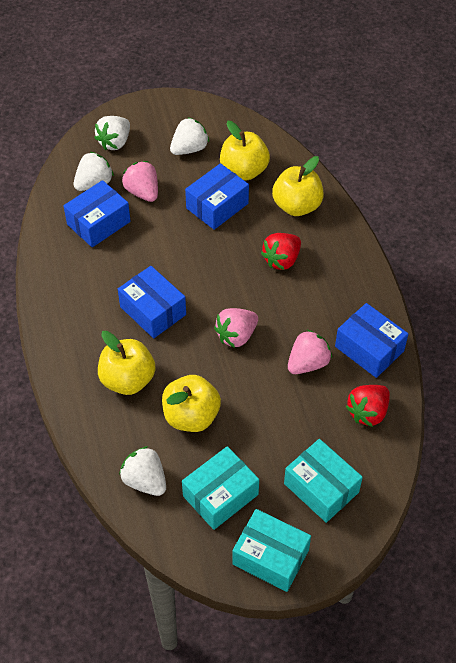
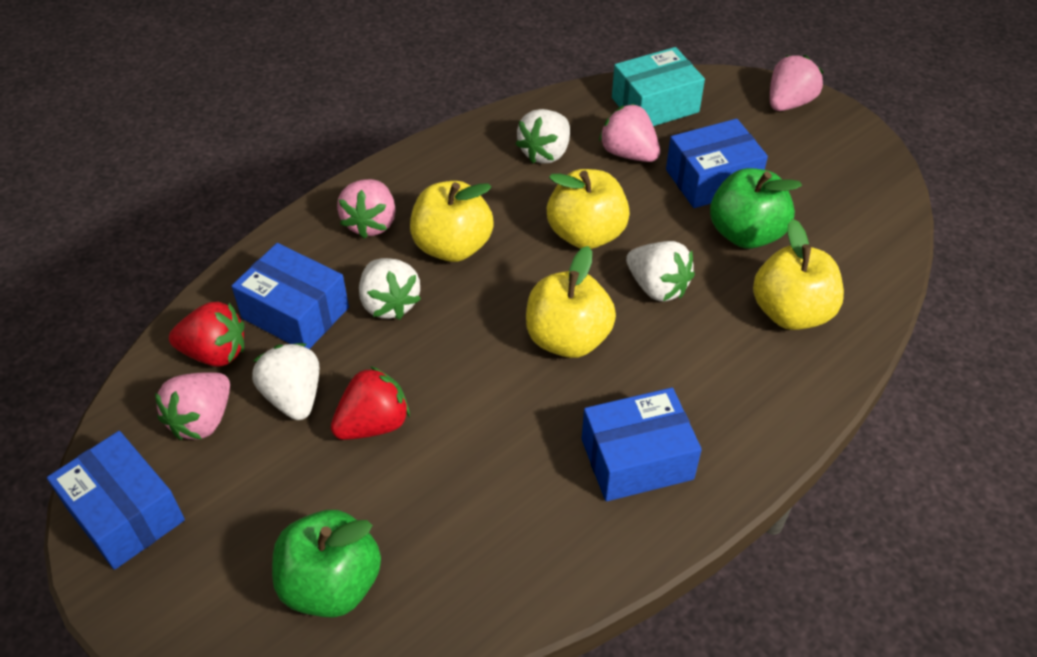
green apple: 0 -> 2
pink strawberry: 3 -> 4
turquoise box: 3 -> 1

